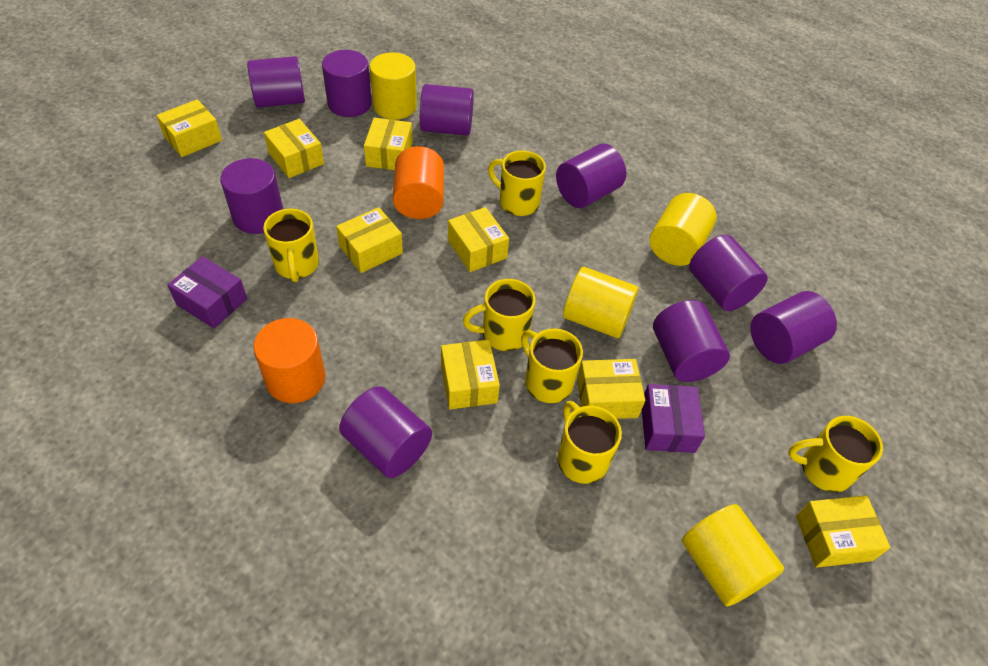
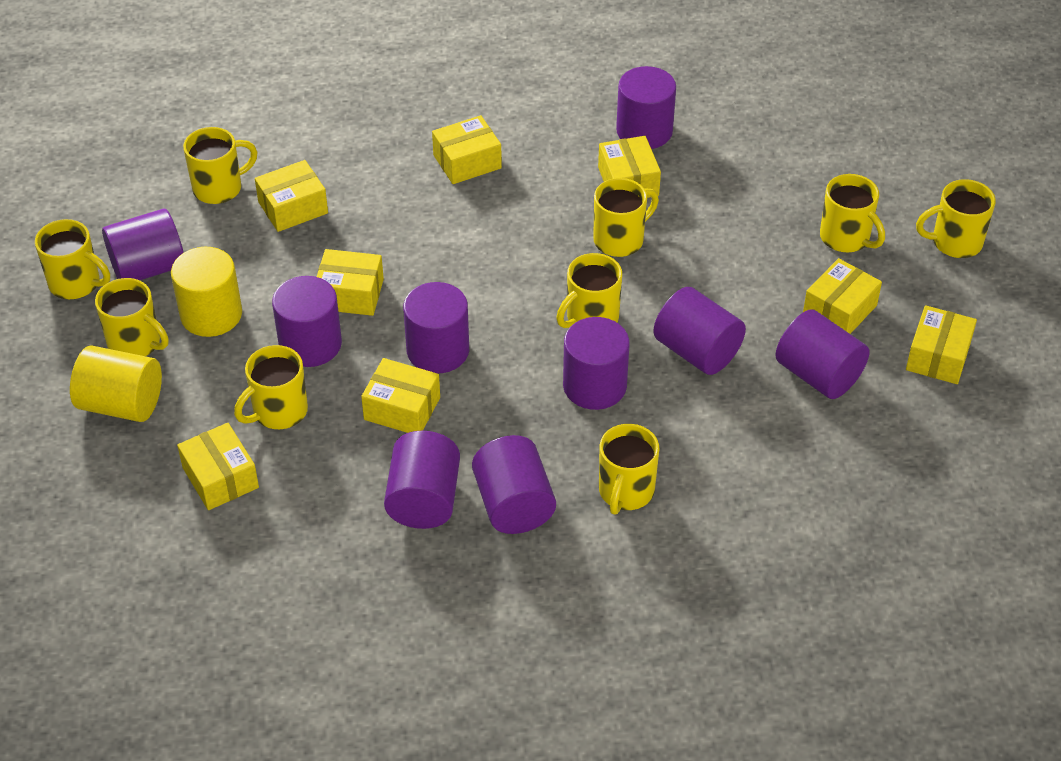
orange cylinder: 2 -> 0
purple box: 2 -> 0
yellow cylinder: 4 -> 2
yellow mug: 6 -> 9

